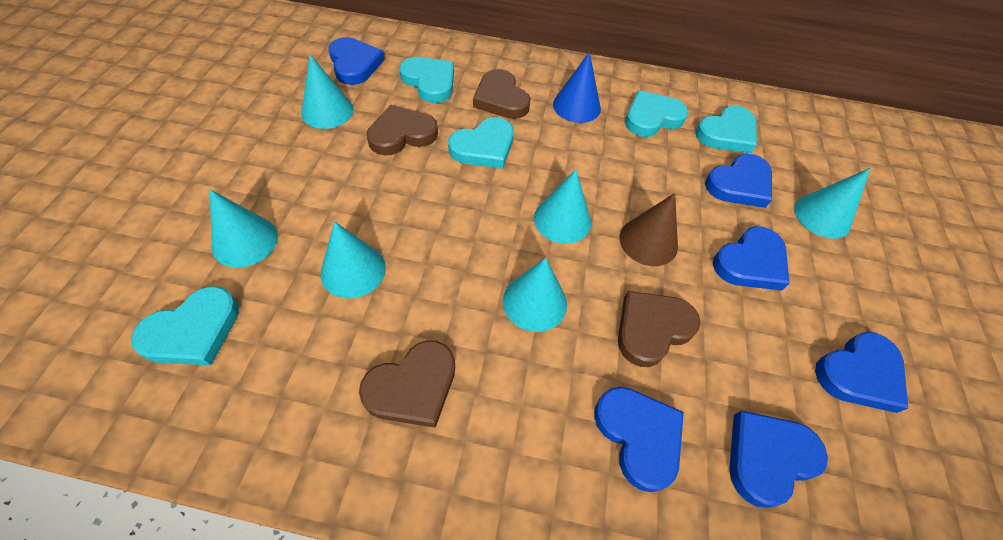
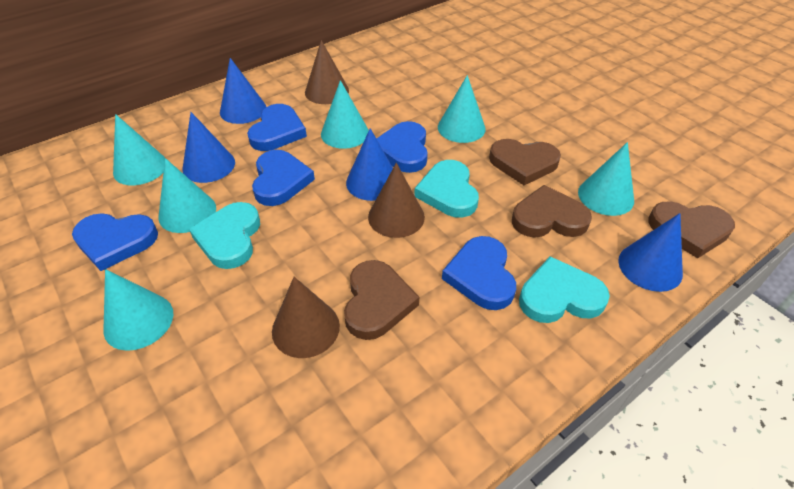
blue cone: 1 -> 4
blue heart: 6 -> 5
brown cone: 1 -> 3
turquoise heart: 5 -> 3

